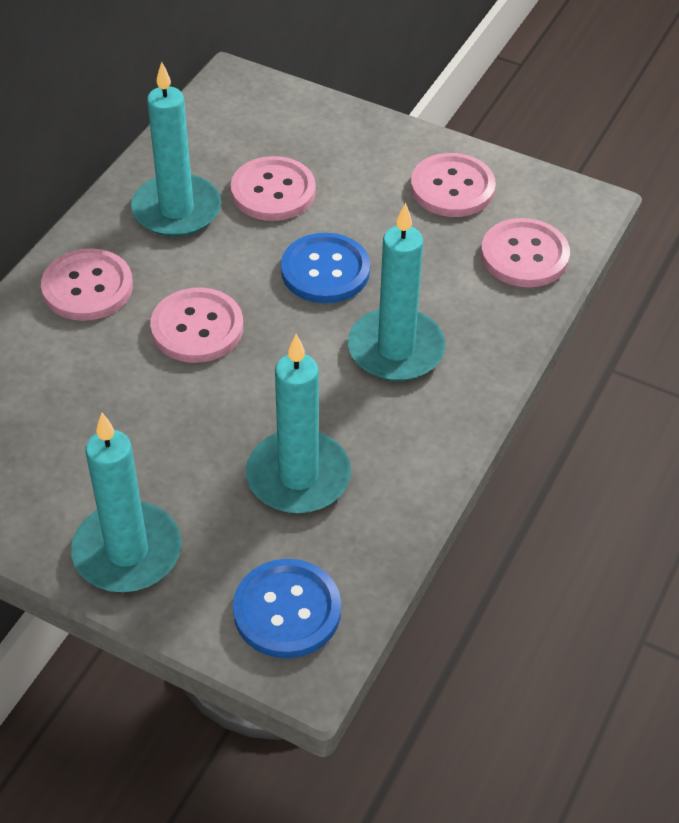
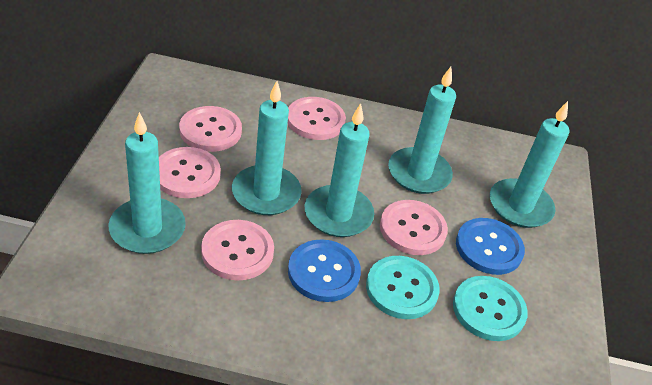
turquoise button: 0 -> 2
turquoise candle: 4 -> 5

